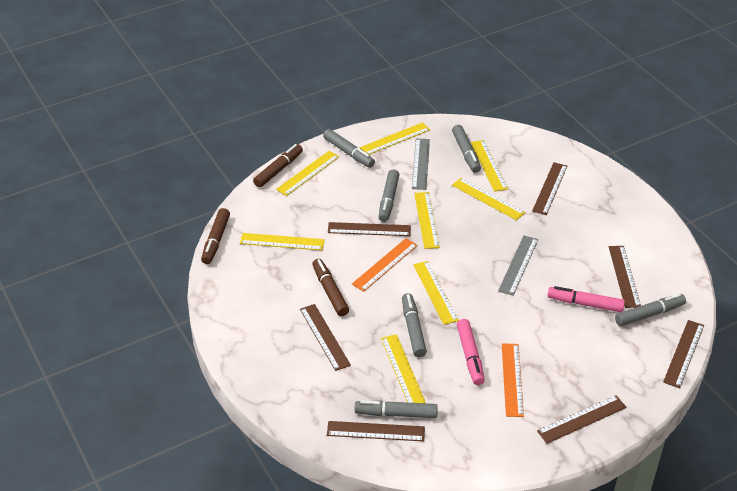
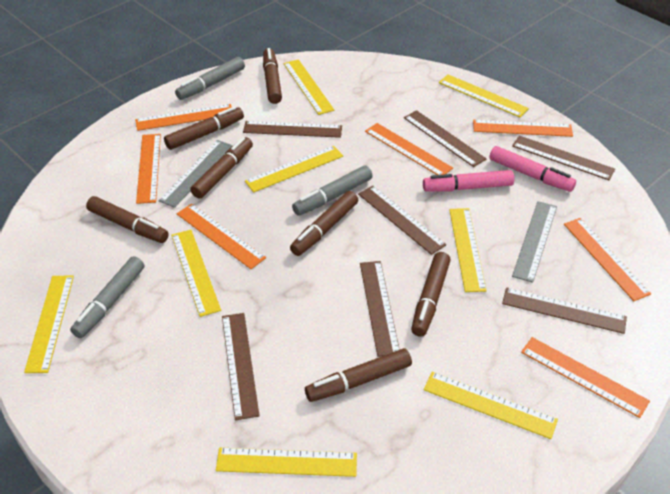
brown marker: 3 -> 7
grey marker: 6 -> 3
orange ruler: 2 -> 7

